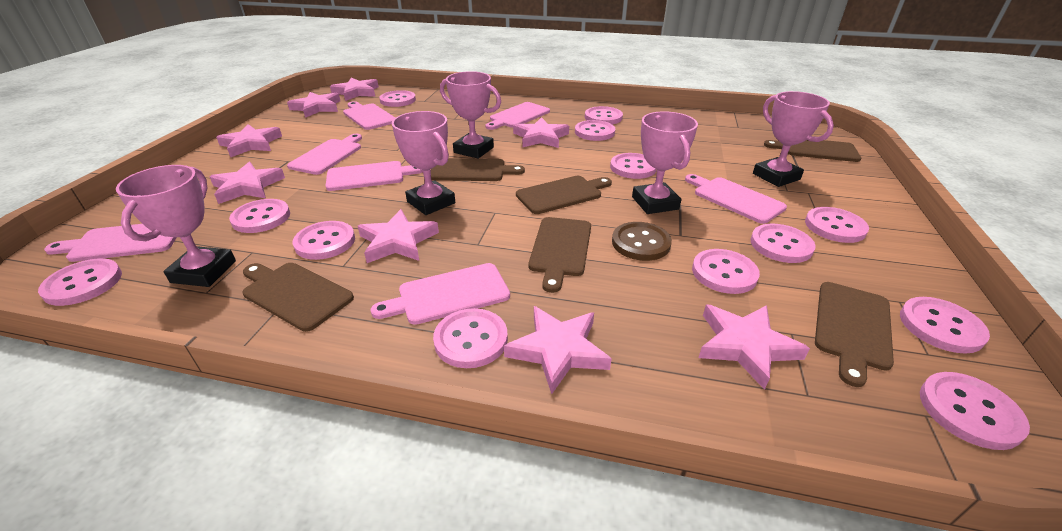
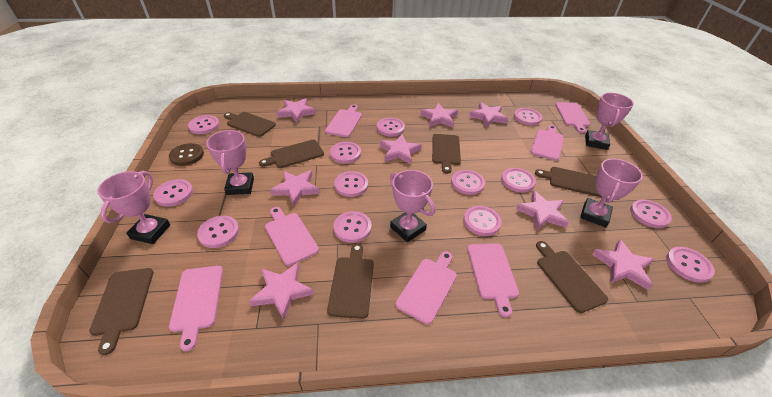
brown cutting board: 6 -> 7

